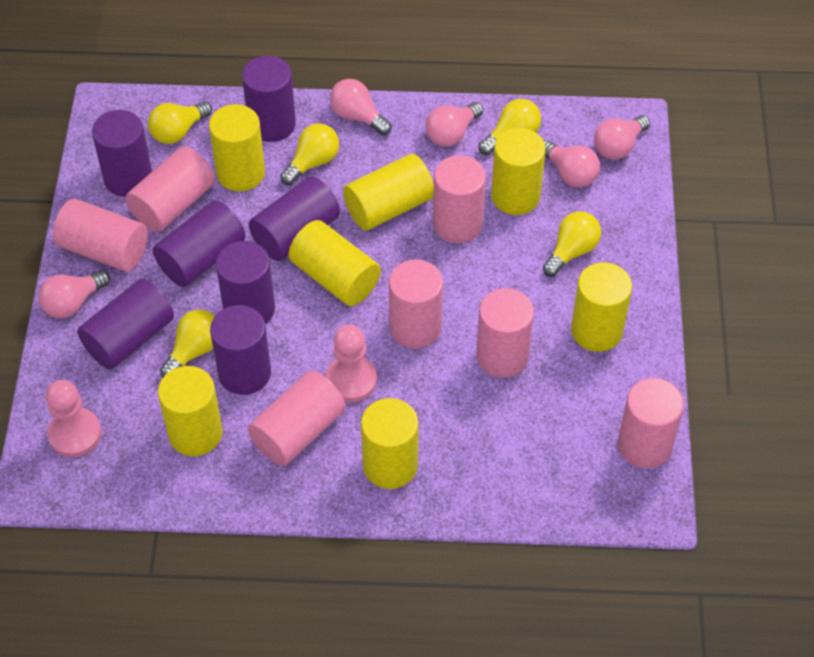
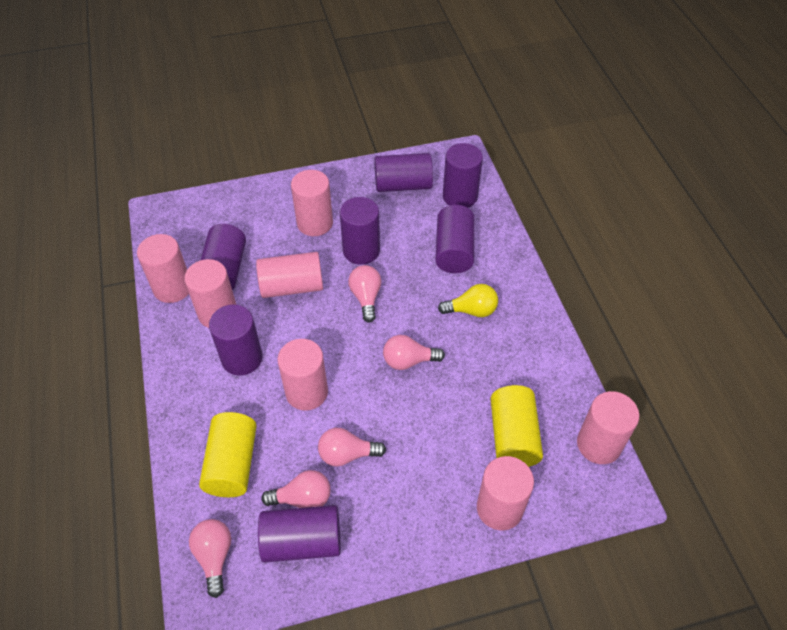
pink pawn: 2 -> 0
yellow cylinder: 7 -> 2
yellow light bulb: 5 -> 1

